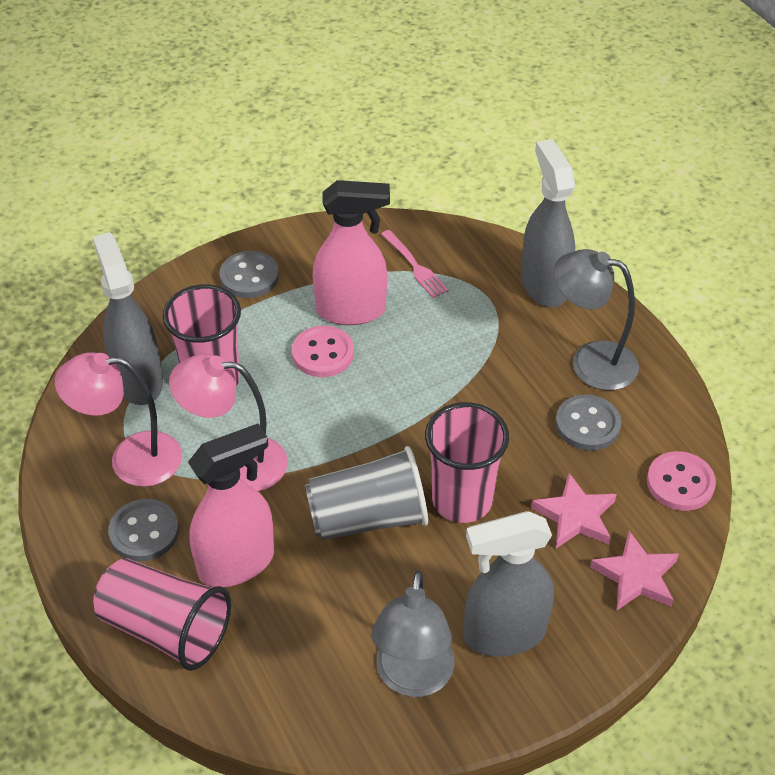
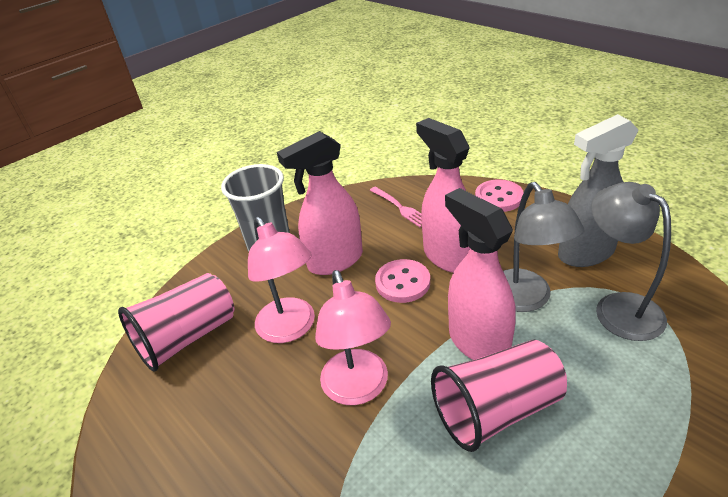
grey button: 3 -> 0
grey spray bottle: 3 -> 1
pink cup: 3 -> 2
pink spray bottle: 2 -> 3
pink star: 2 -> 0

